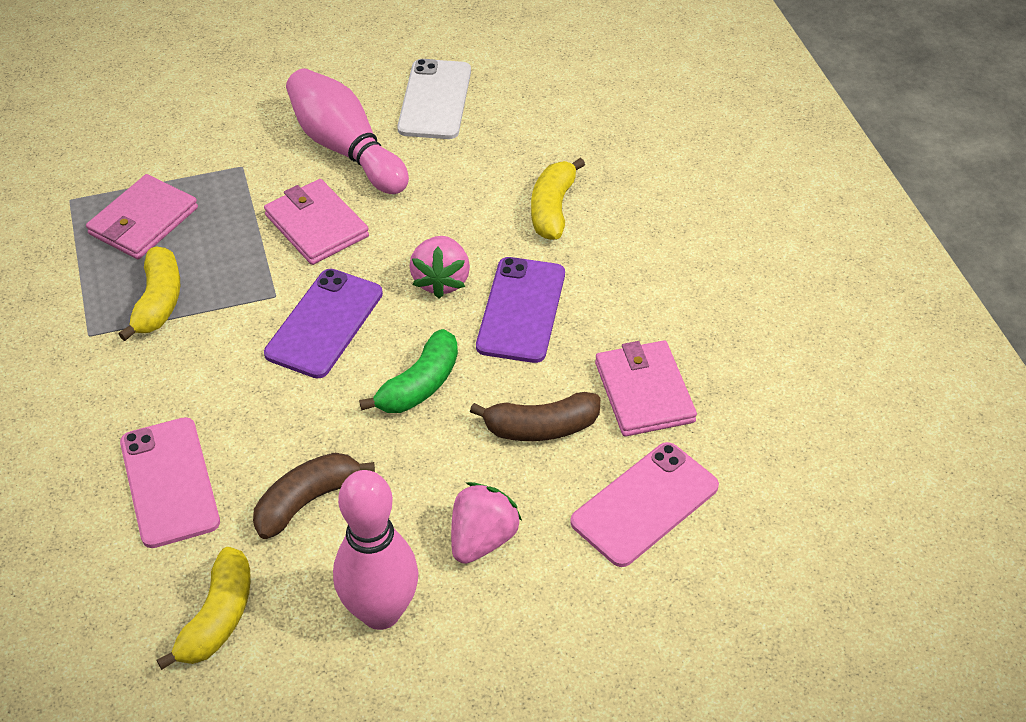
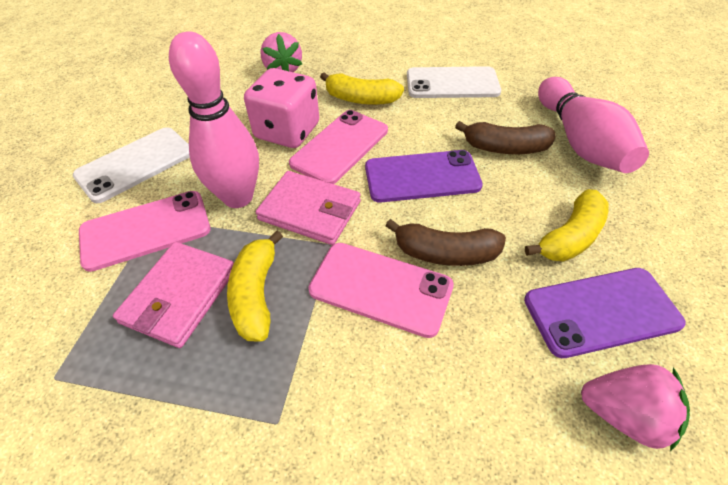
green banana: 1 -> 0
pink dice: 0 -> 1
pink phone: 2 -> 3
pink wallet: 3 -> 2
white phone: 1 -> 2

